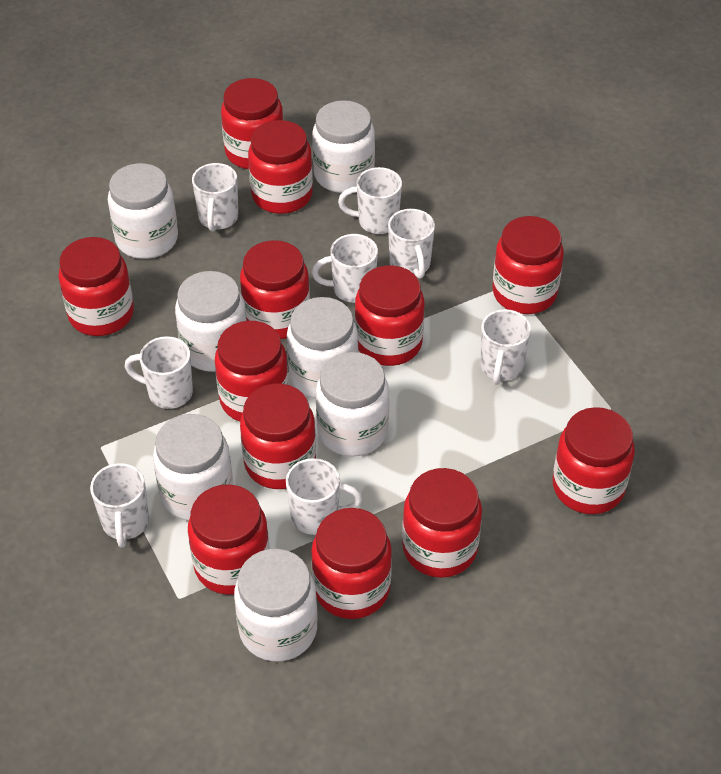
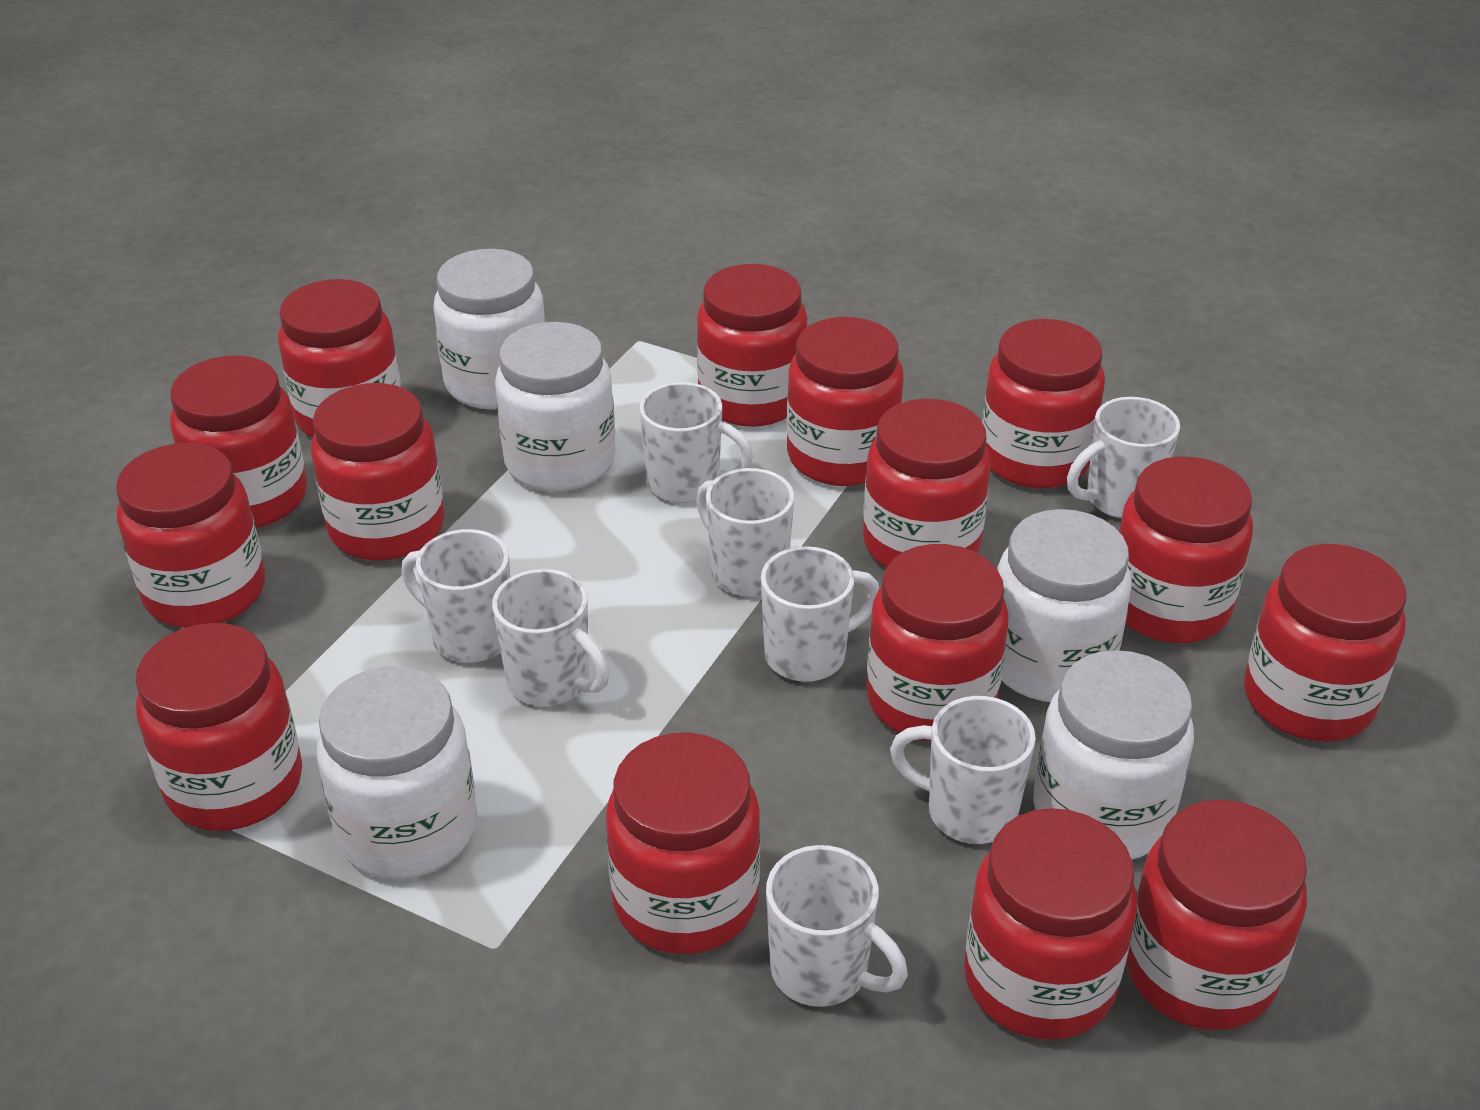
red jar: 12 -> 15
white jar: 7 -> 5

